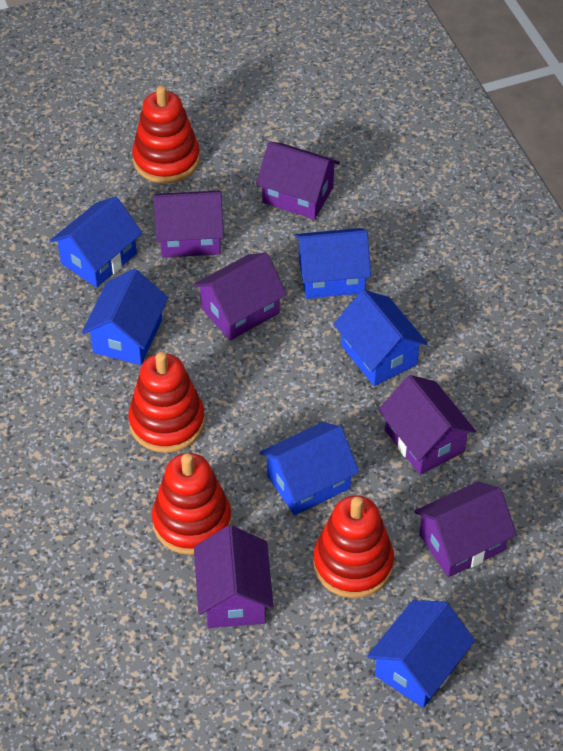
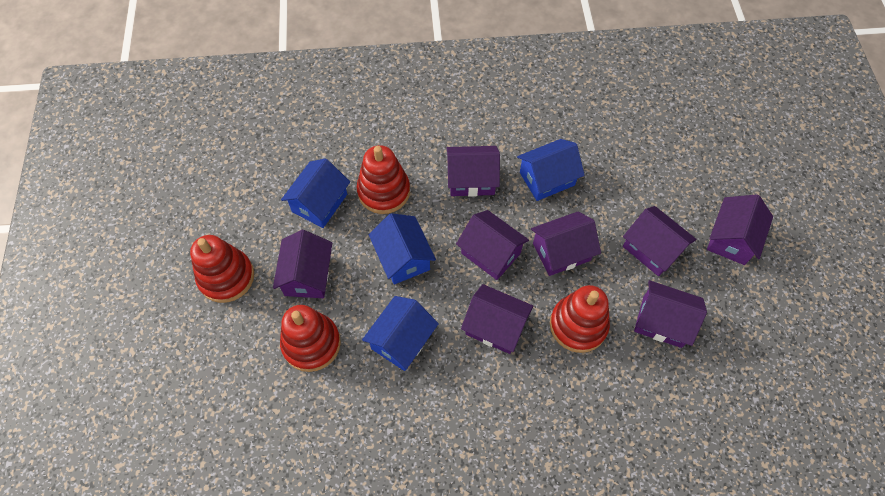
blue house: 6 -> 4
purple house: 6 -> 8

